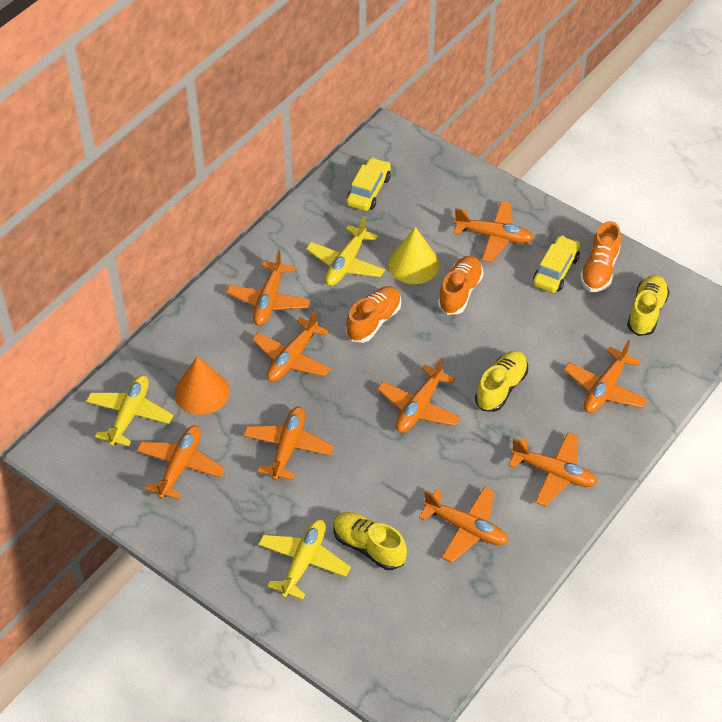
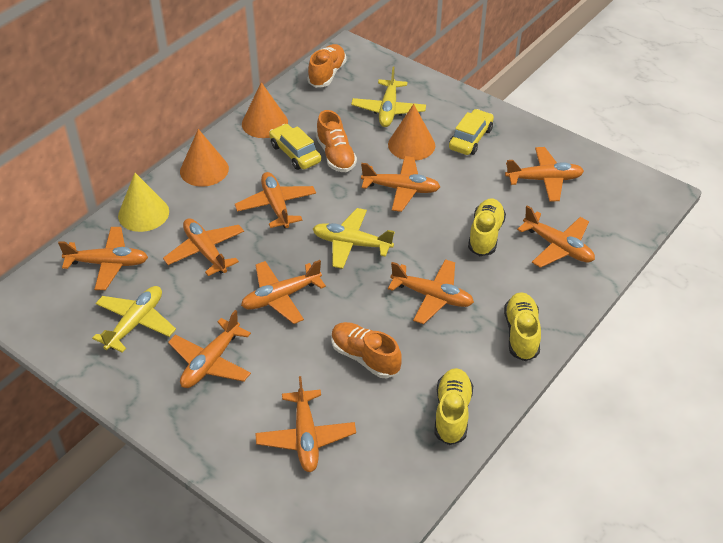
orange cone: 1 -> 3
orange plane: 9 -> 10

